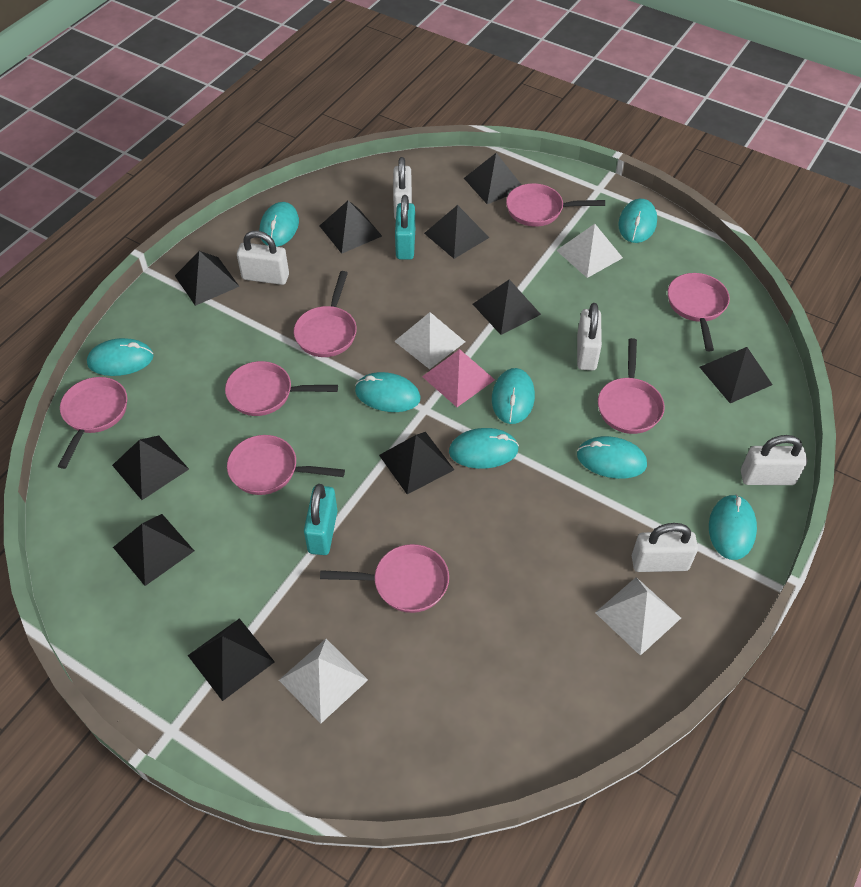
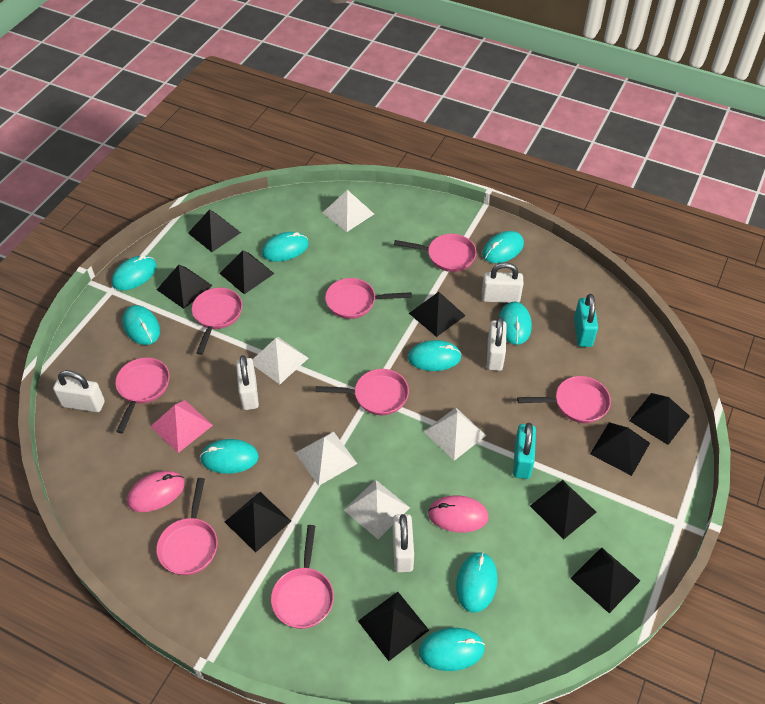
pink mouse: 0 -> 2
turquoise mouse: 8 -> 9
white pyramid: 4 -> 5

